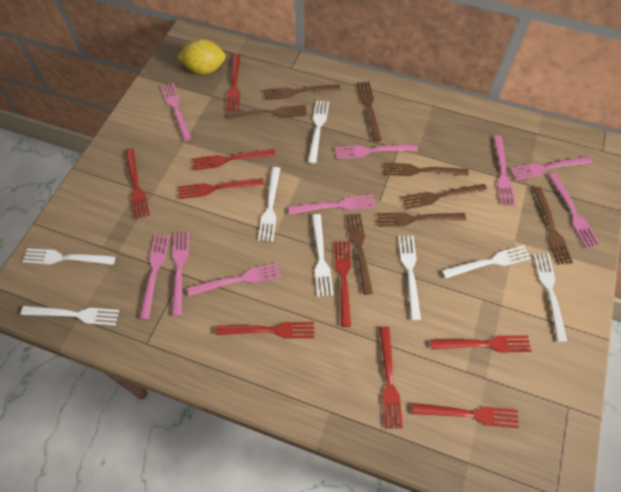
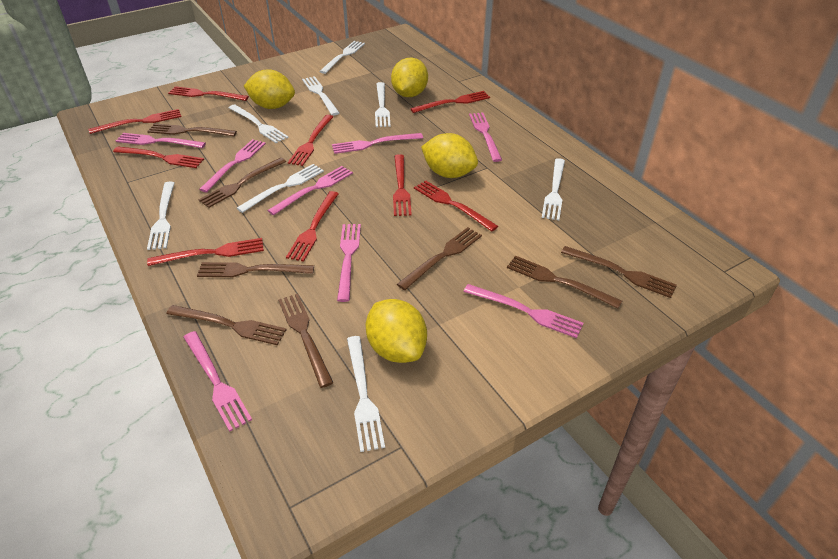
pink fork: 9 -> 8
yellow lemon: 1 -> 4

